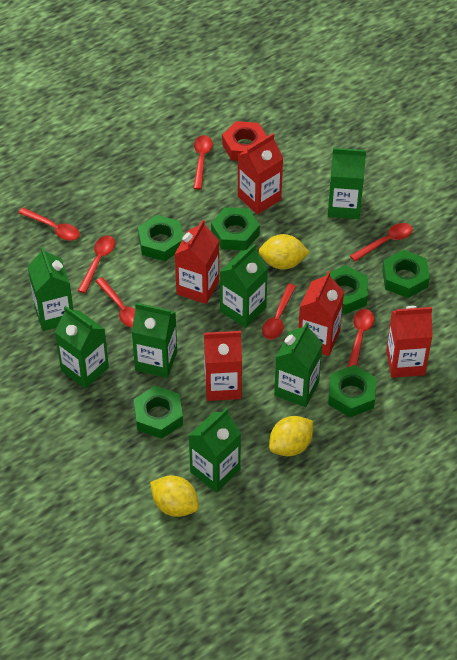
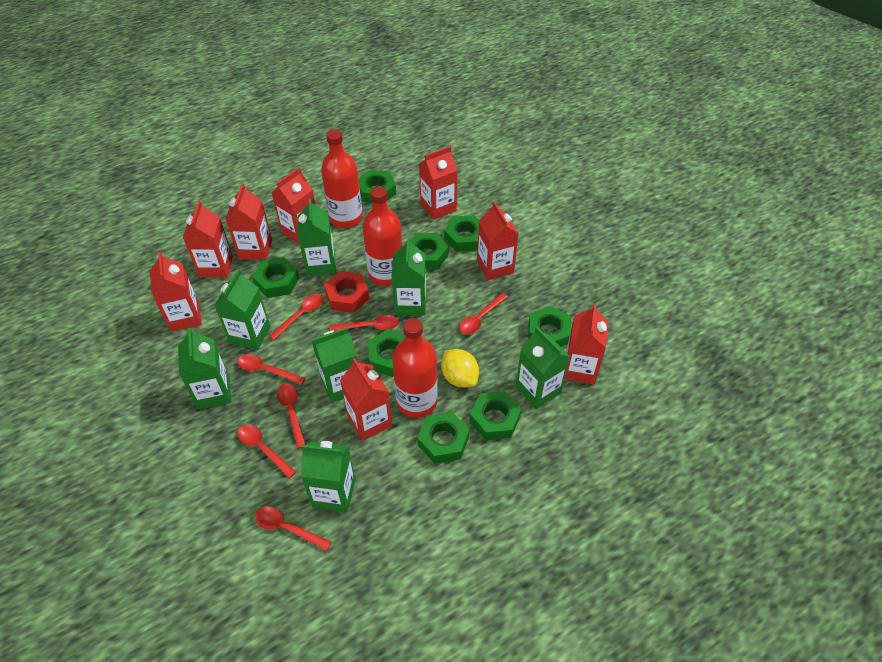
green nut: 6 -> 8
red bottle: 0 -> 3
red carton: 5 -> 8
yellow lemon: 3 -> 1

